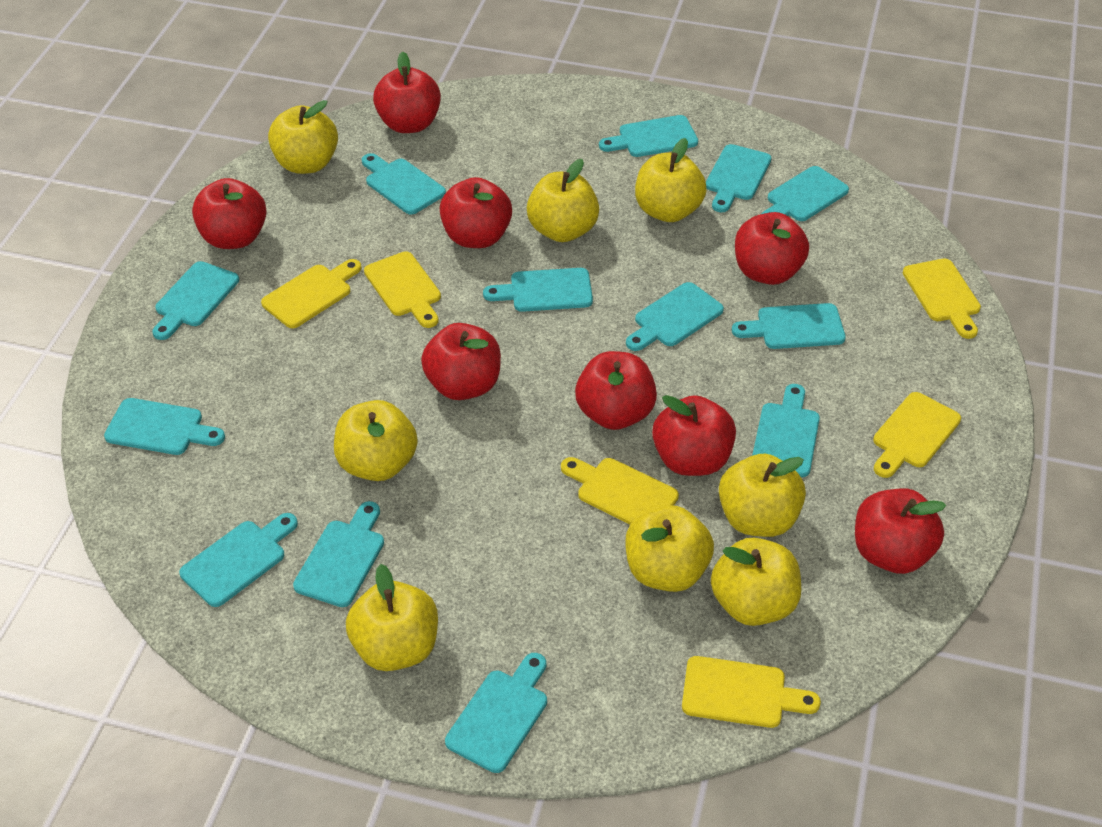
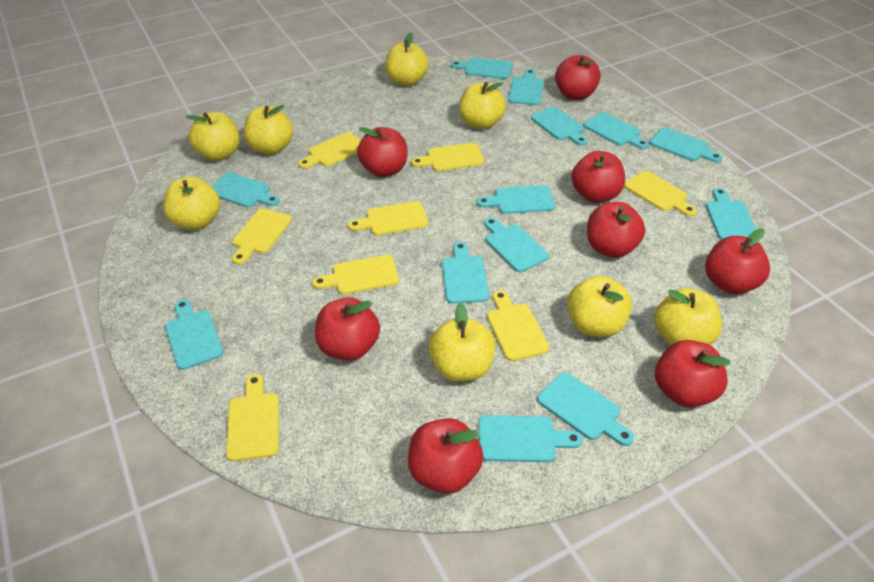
yellow cutting board: 6 -> 8

